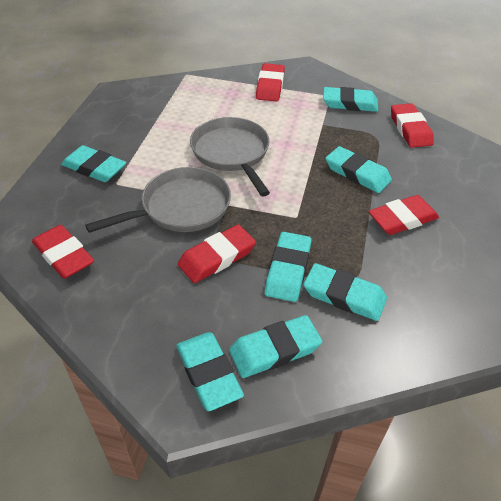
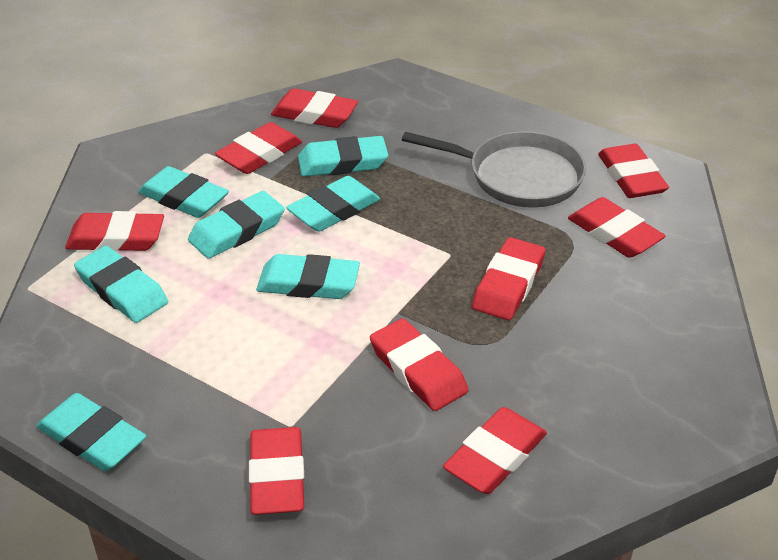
grey pan: 2 -> 1
red eraser: 5 -> 9

